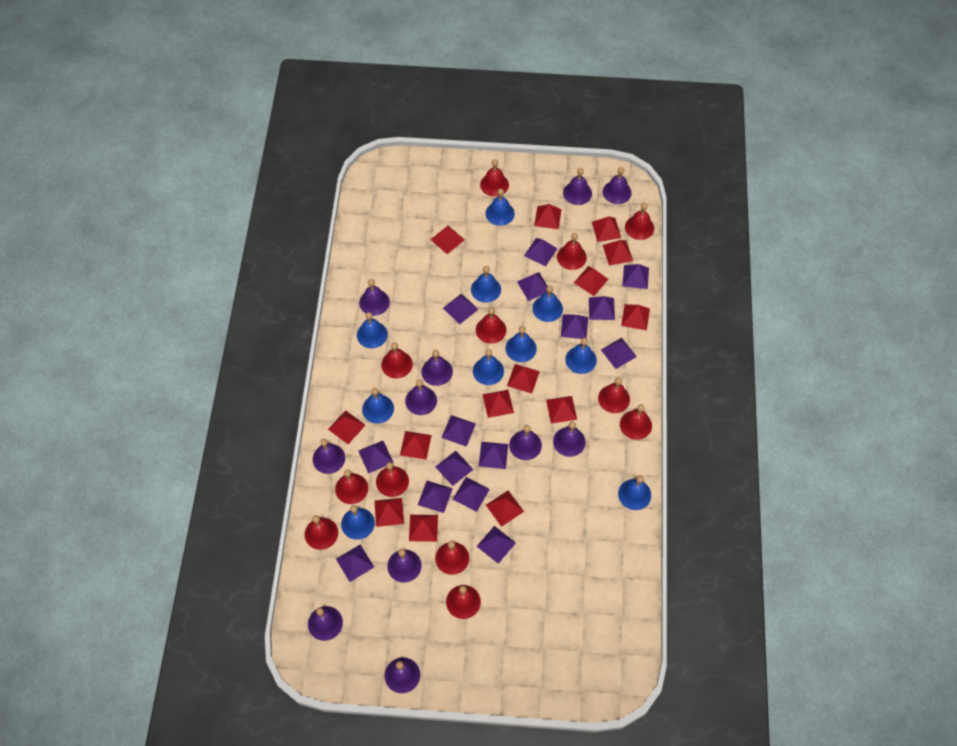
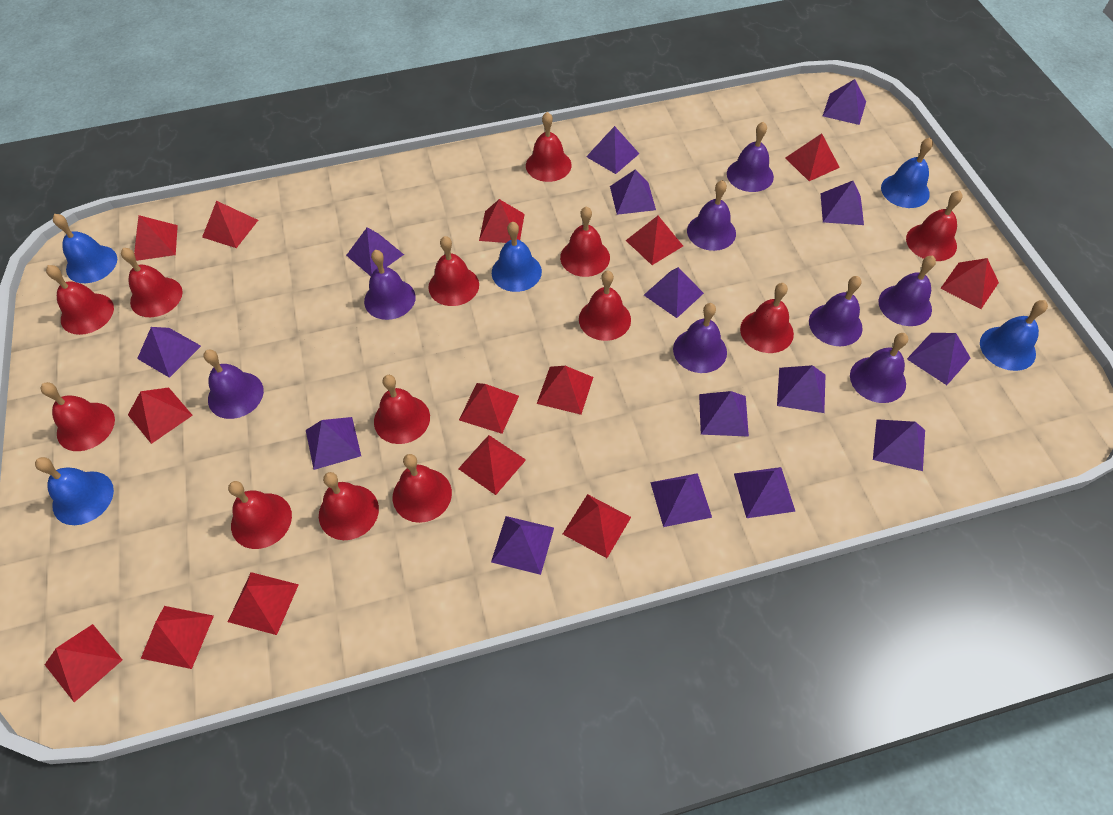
blue bell: 10 -> 5
purple bell: 11 -> 8
red bell: 12 -> 13

